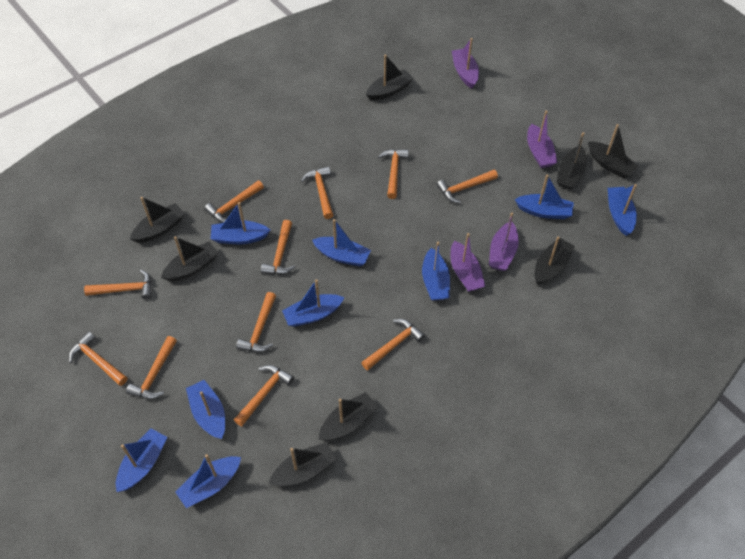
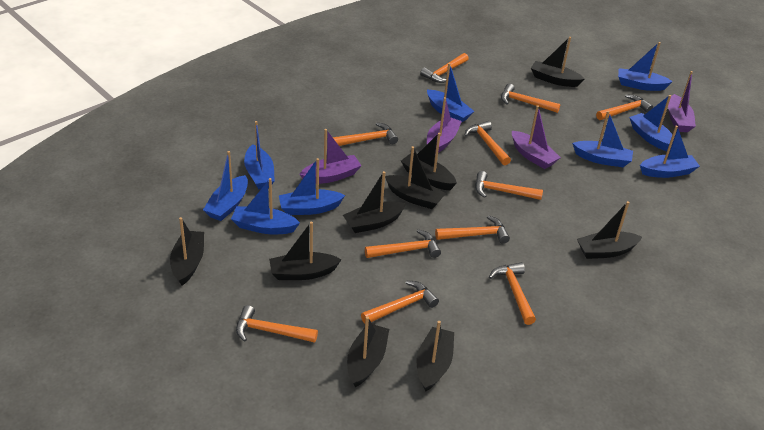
black boat: 8 -> 9

